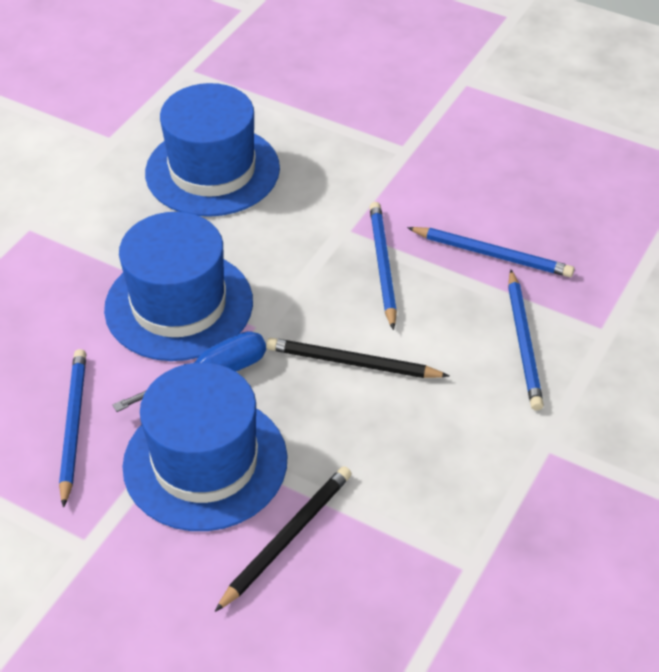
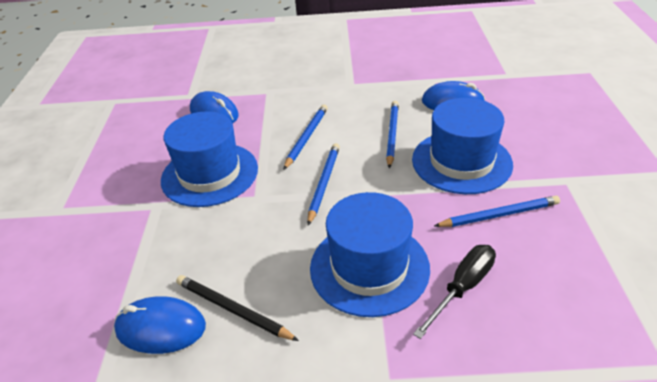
black pencil: 2 -> 1
black screwdriver: 0 -> 1
blue mouse: 0 -> 3
blue screwdriver: 1 -> 0

